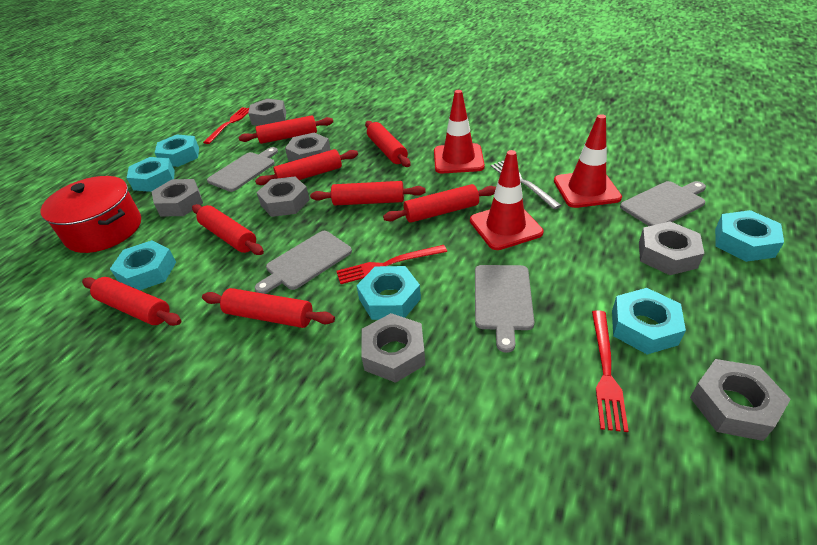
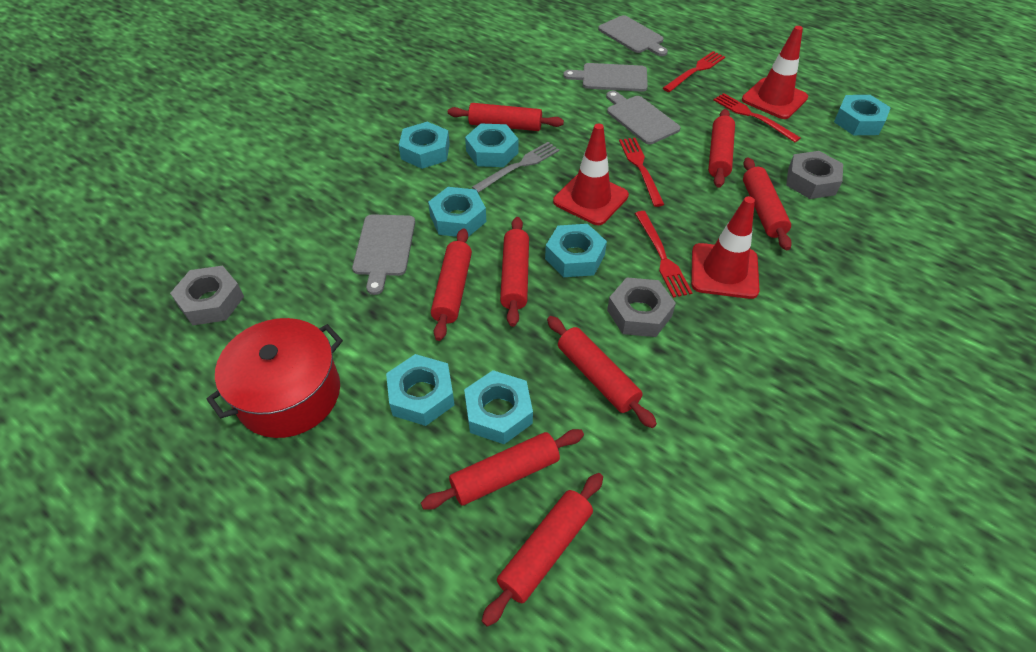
grey nut: 7 -> 3
red fork: 3 -> 4
turquoise nut: 6 -> 7

